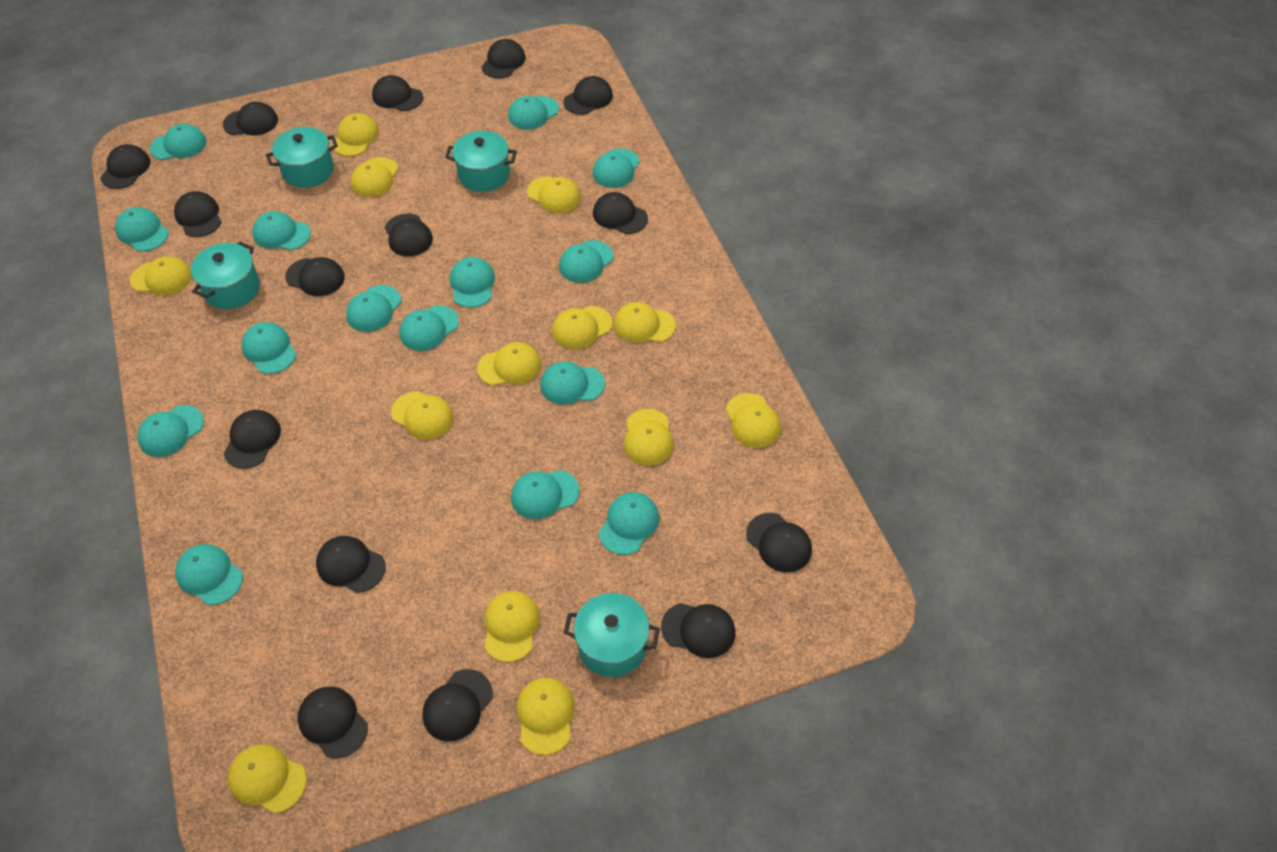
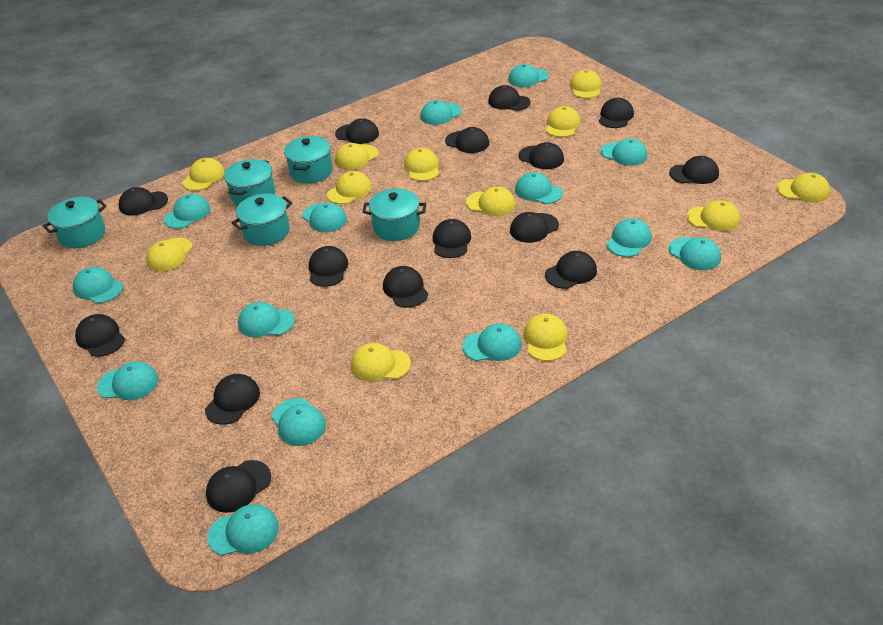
turquoise cap: 15 -> 14
turquoise pot: 4 -> 5
yellow cap: 13 -> 12

